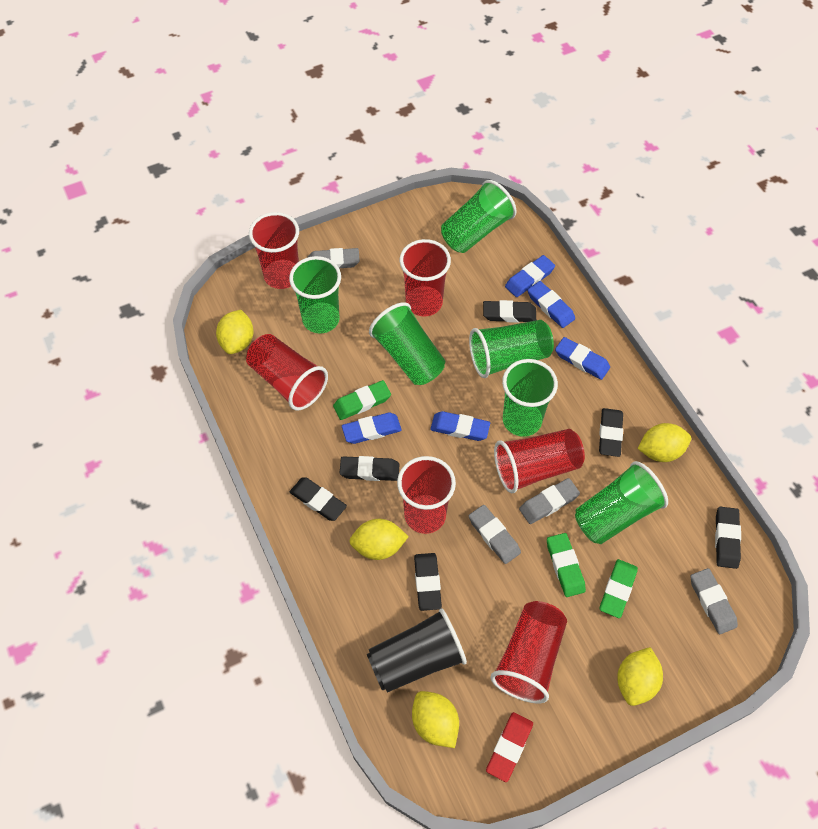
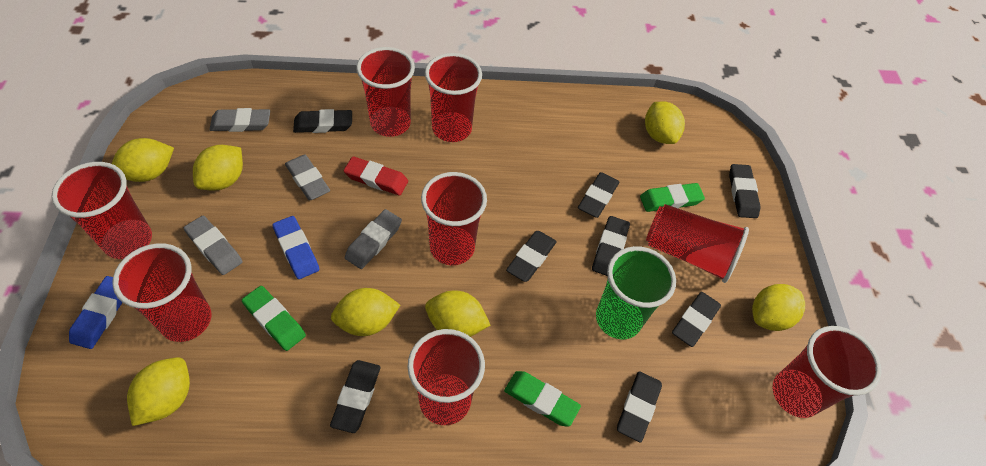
black cup: 1 -> 0
black eraser: 6 -> 8
blue eraser: 5 -> 2
green cup: 6 -> 1
red cup: 6 -> 8
yellow lemon: 5 -> 7

